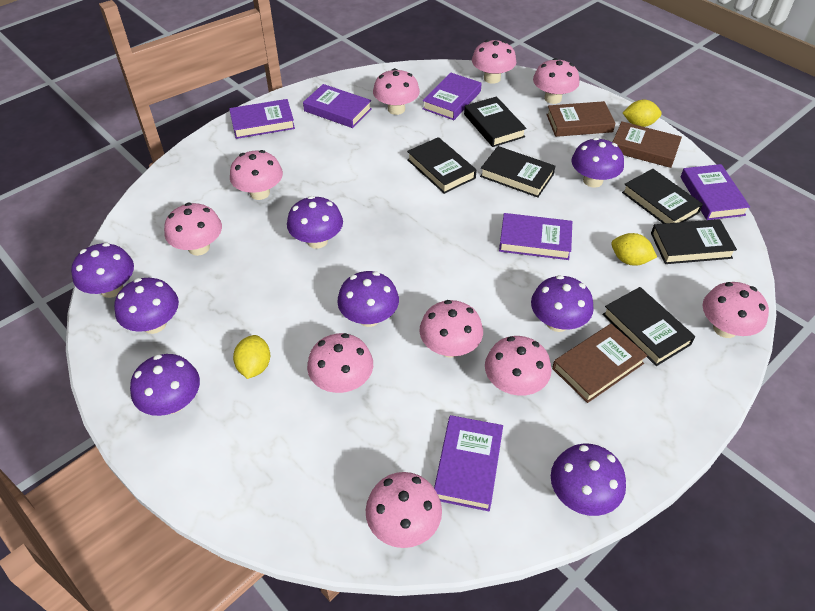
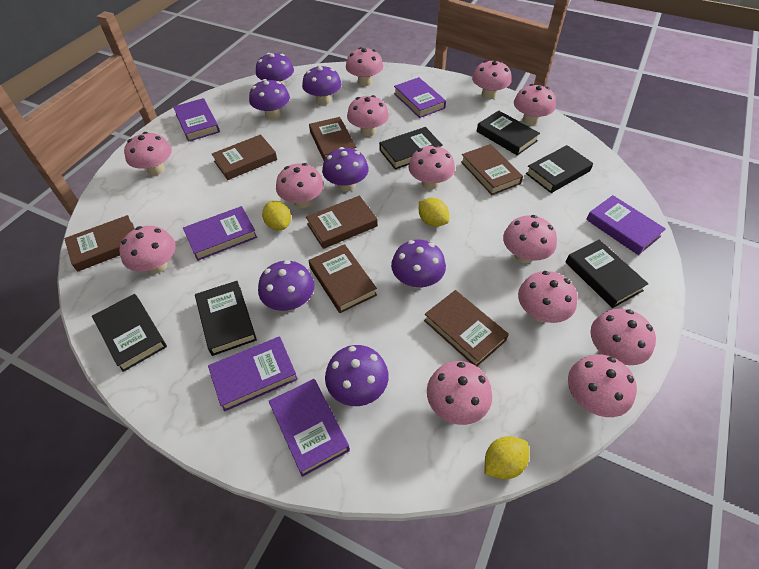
brown book: 3 -> 7
pink mushroom: 10 -> 13
purple mushroom: 8 -> 7

